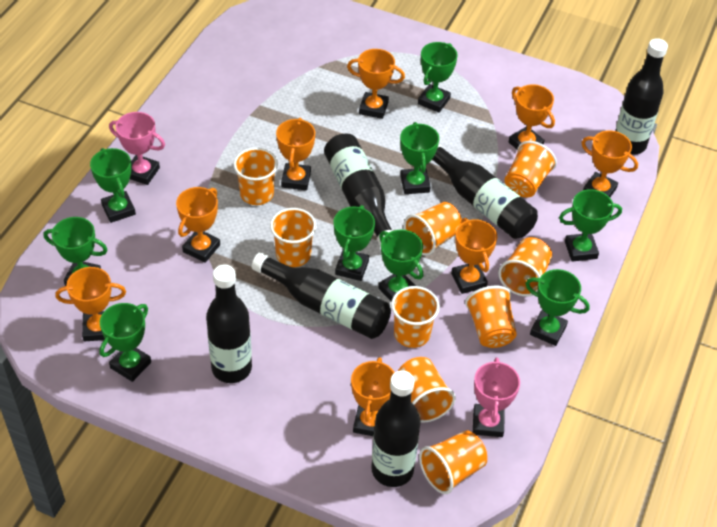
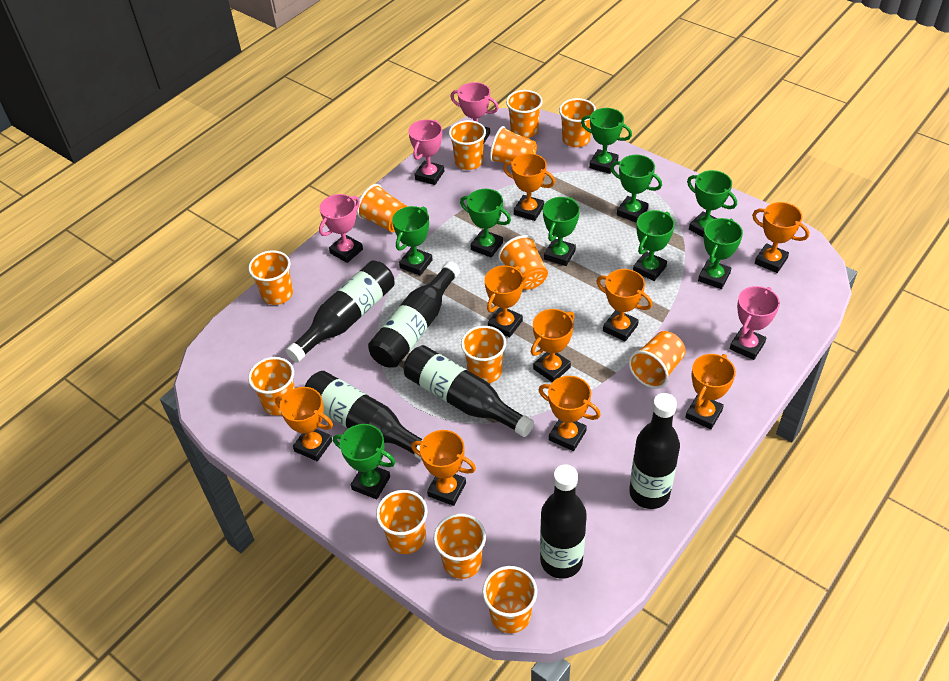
orange cup: 9 -> 13
orange trophy: 8 -> 9
pink trophy: 2 -> 4

